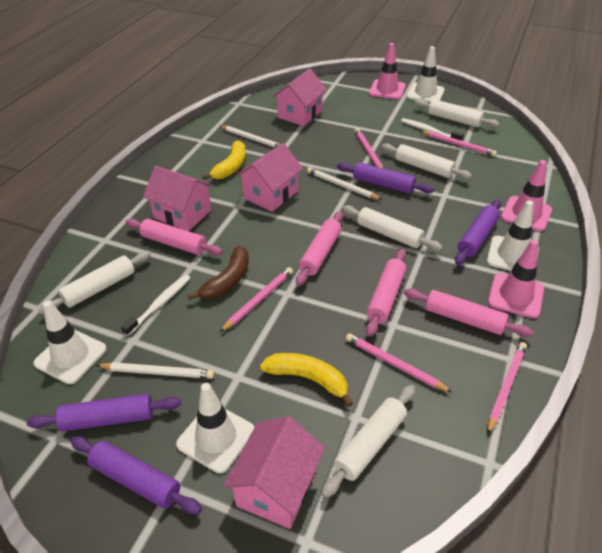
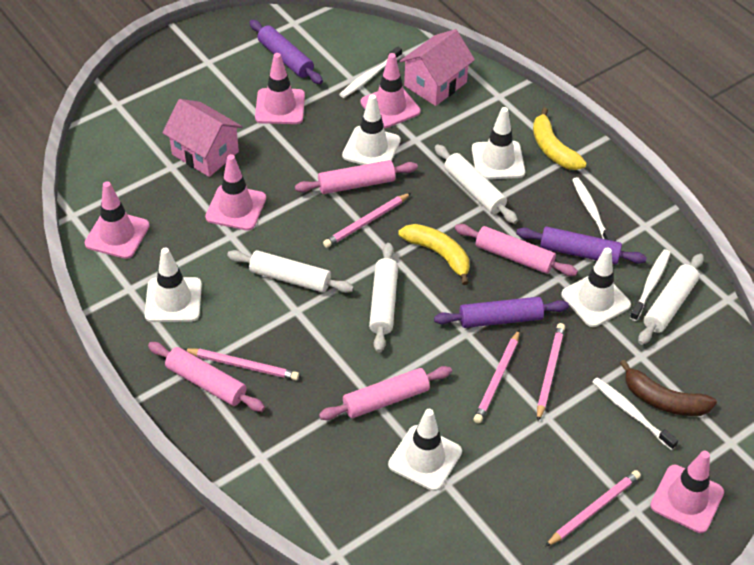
pink house: 4 -> 2
pink traffic cone: 3 -> 5
purple rolling pin: 4 -> 3
white pencil: 3 -> 0
white rolling pin: 5 -> 4
white toothbrush: 2 -> 4
white traffic cone: 4 -> 5

